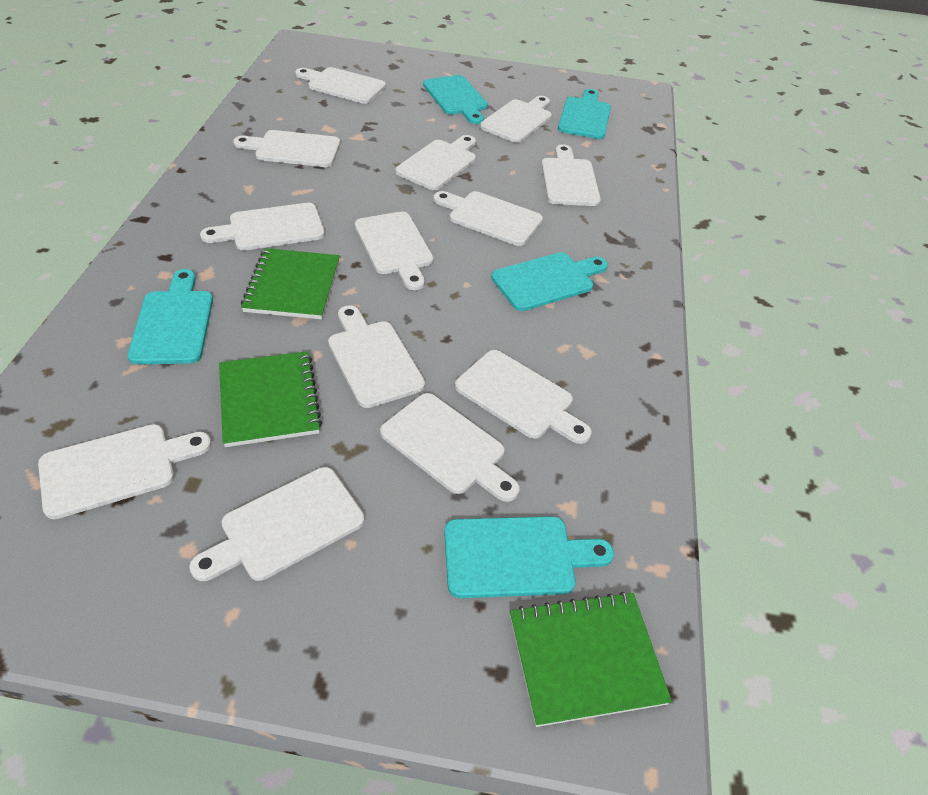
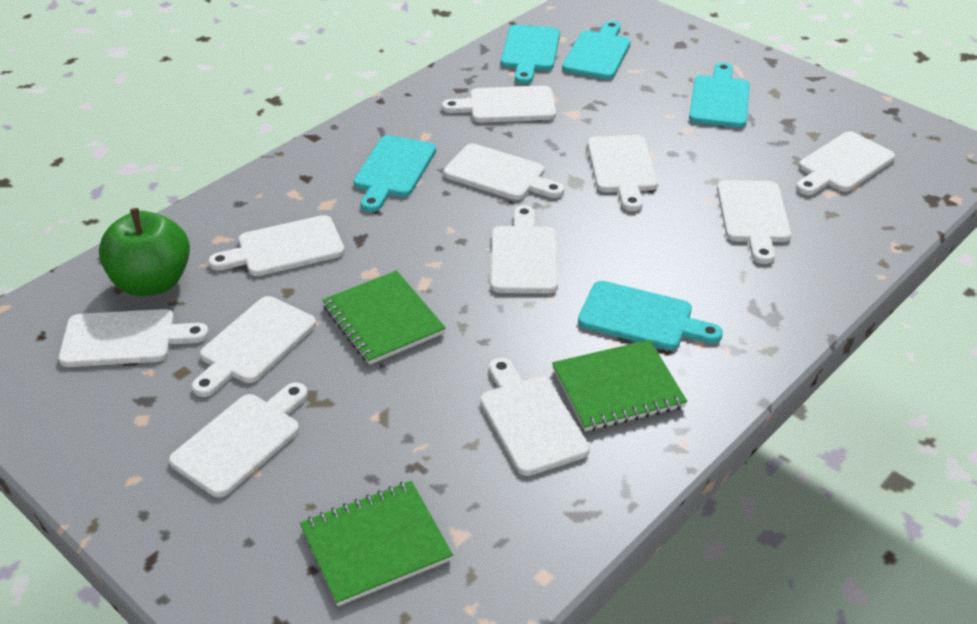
green apple: 0 -> 1
white cutting board: 13 -> 11

